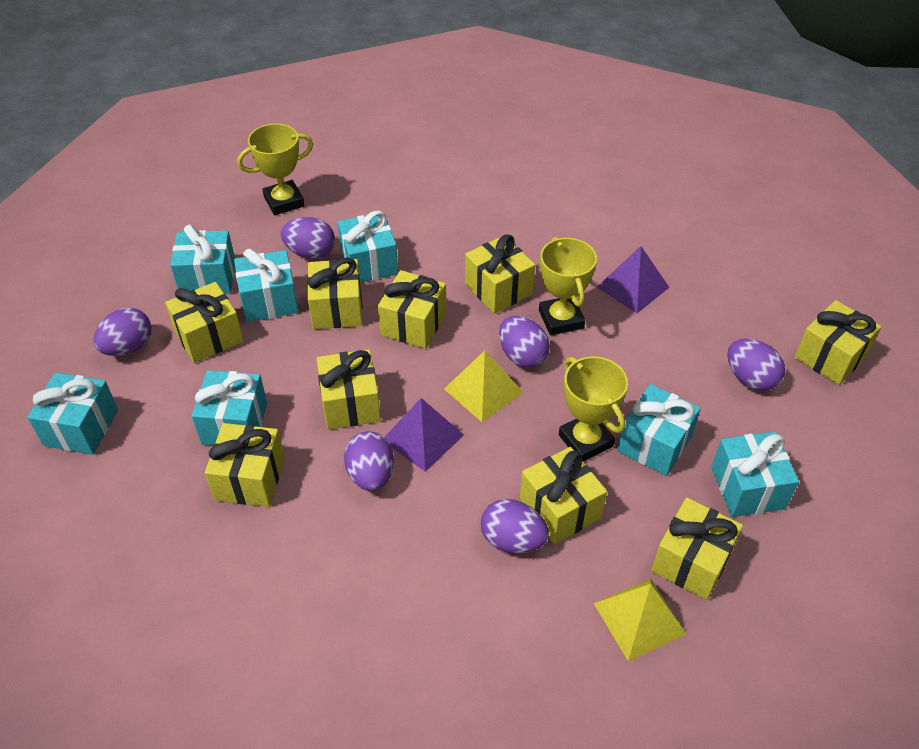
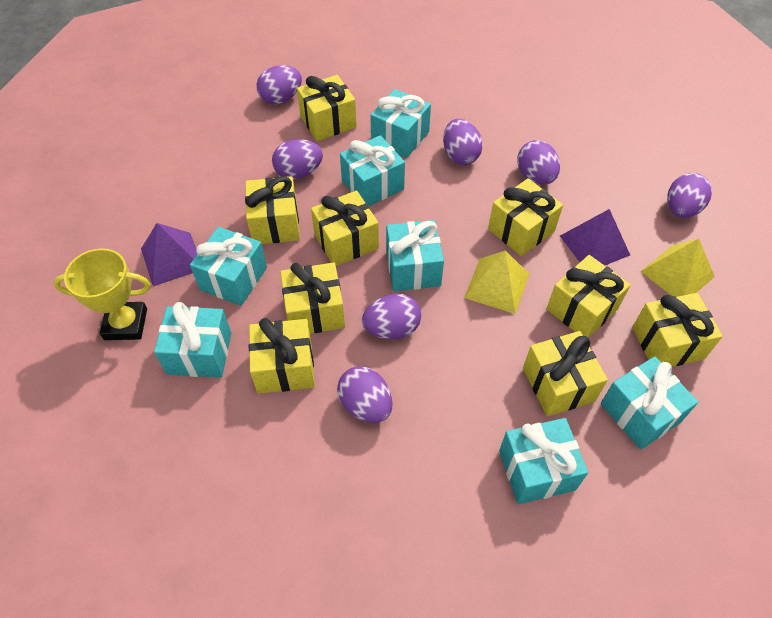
purple egg: 6 -> 7
yellow trophy: 3 -> 1

